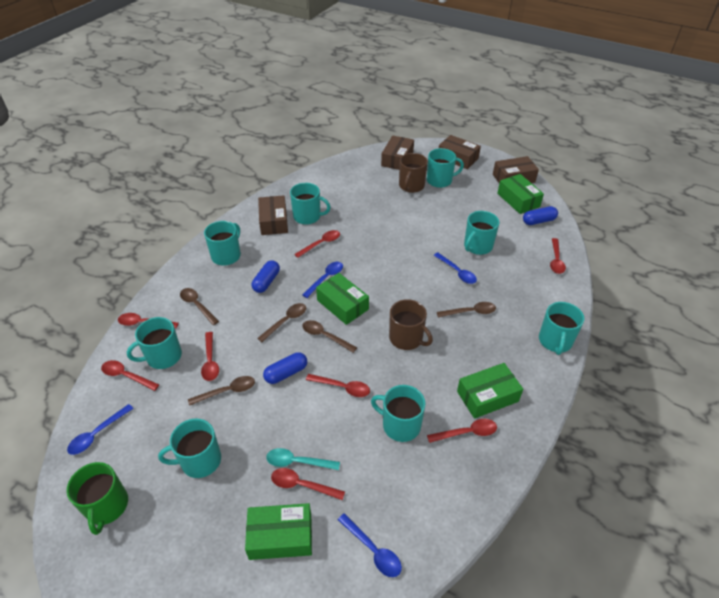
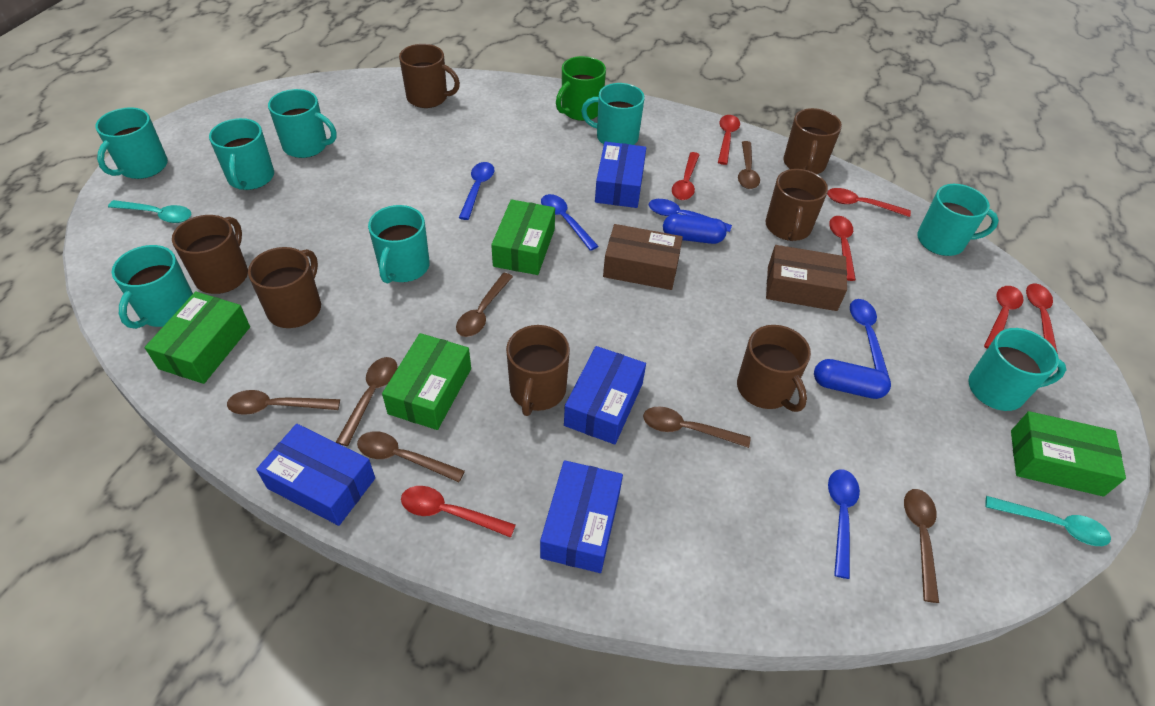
blue box: 0 -> 4
blue capsule: 3 -> 2
blue spoon: 4 -> 5
brown box: 4 -> 2
brown mug: 2 -> 7
brown spoon: 5 -> 7
red spoon: 8 -> 7
turquoise spoon: 1 -> 2

